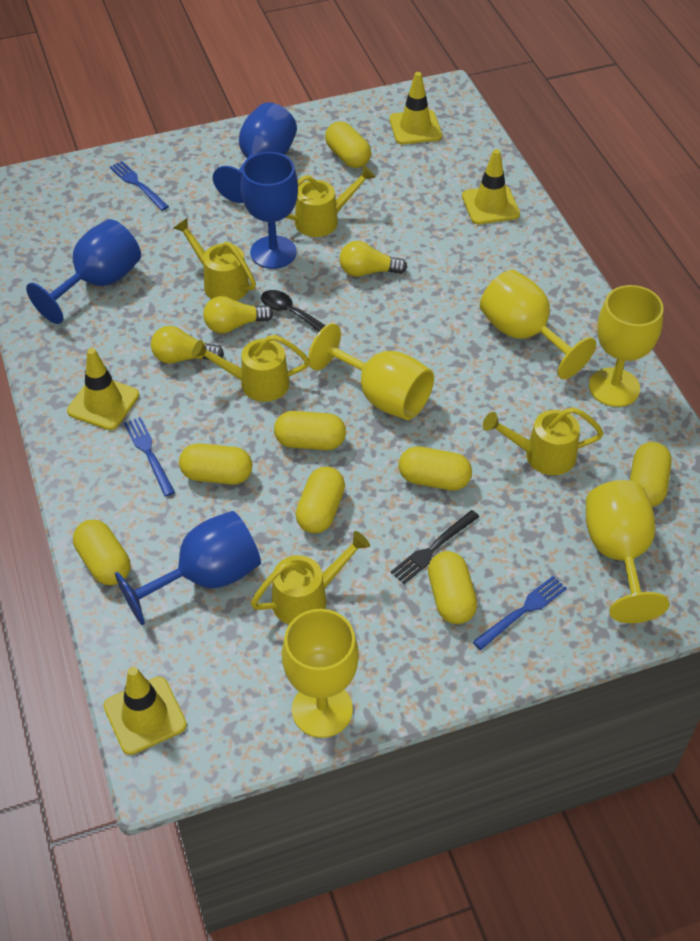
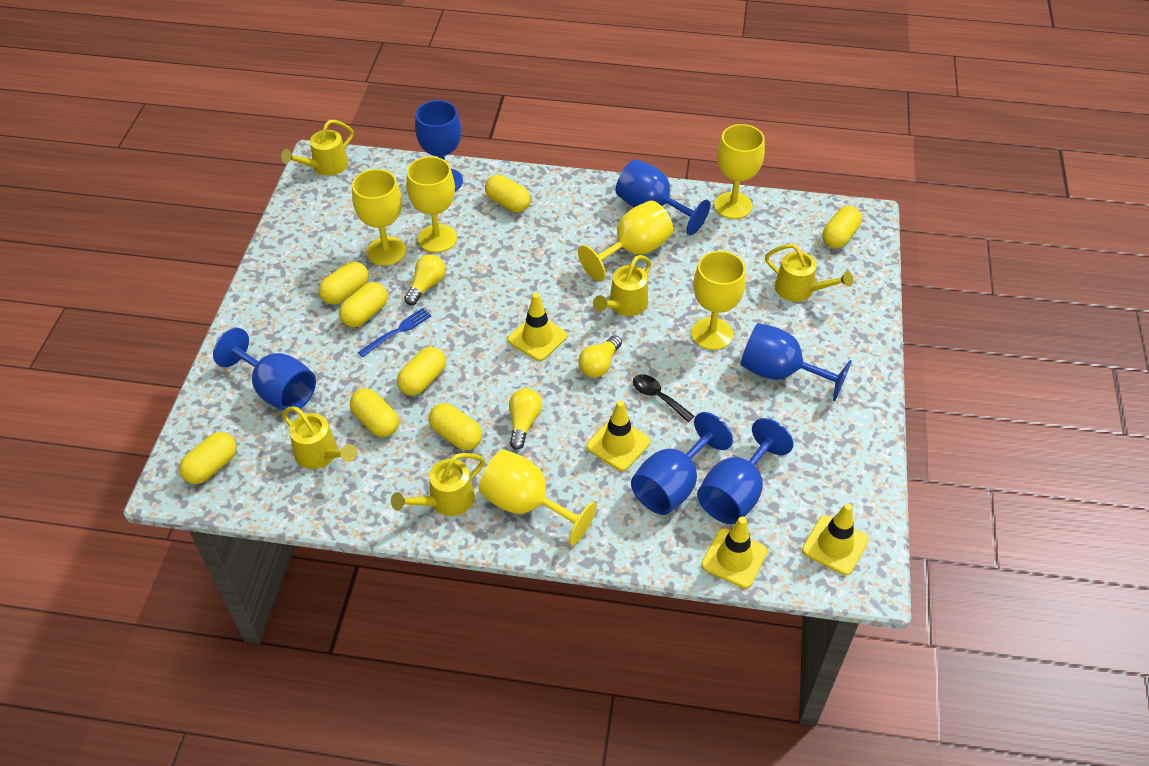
black fork: 1 -> 0
blue fork: 3 -> 1
blue goblet: 4 -> 6
yellow goblet: 5 -> 6

